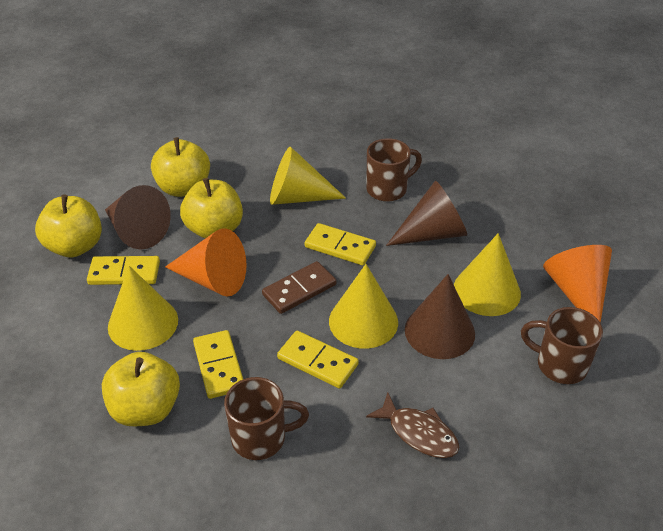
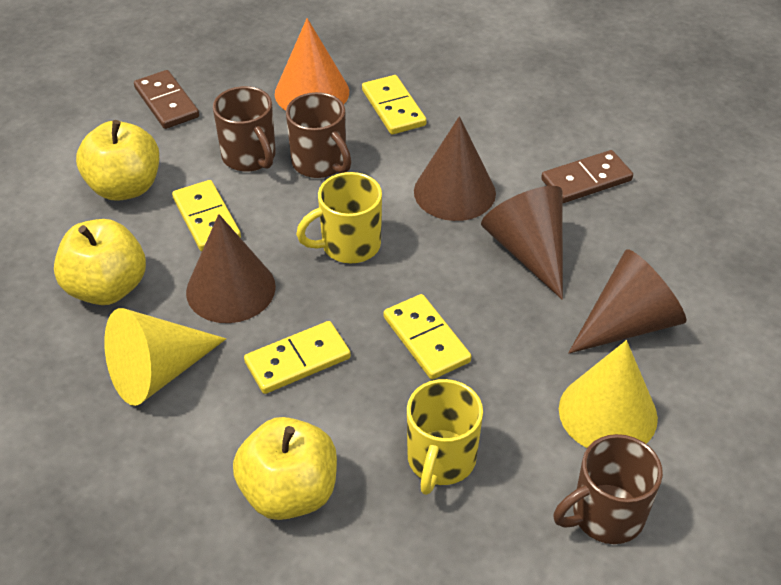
brown cone: 3 -> 4
brown domino: 1 -> 2
brown fish: 1 -> 0
orange cone: 2 -> 1
yellow apple: 4 -> 3
yellow cone: 4 -> 2
yellow mug: 0 -> 2

